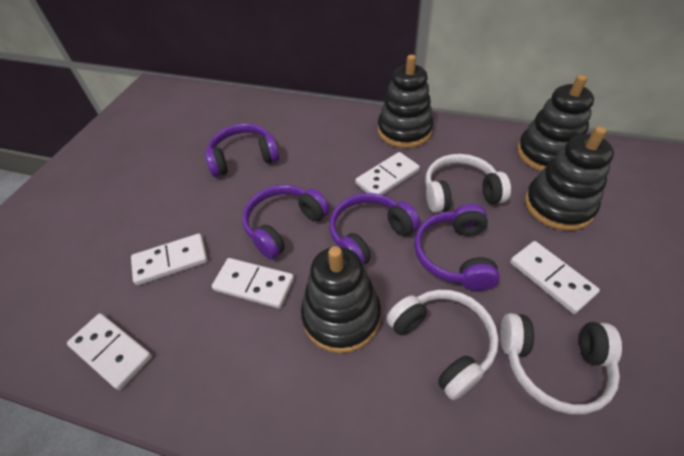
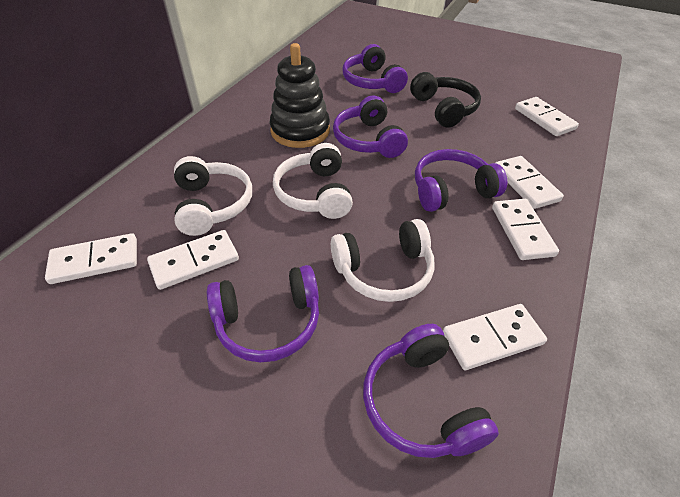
black headphones: 0 -> 1
black stacking toy: 4 -> 1
purple headphones: 4 -> 5
white domino: 5 -> 6

